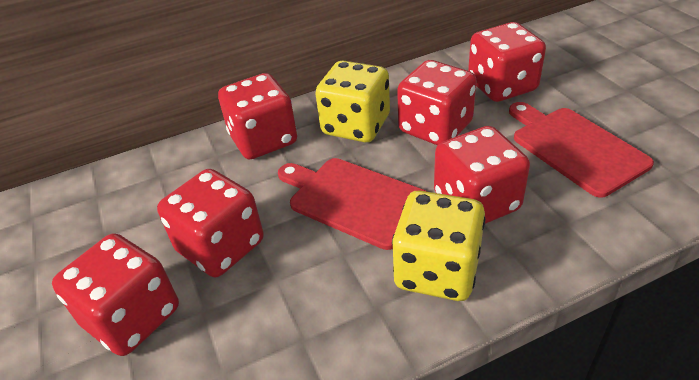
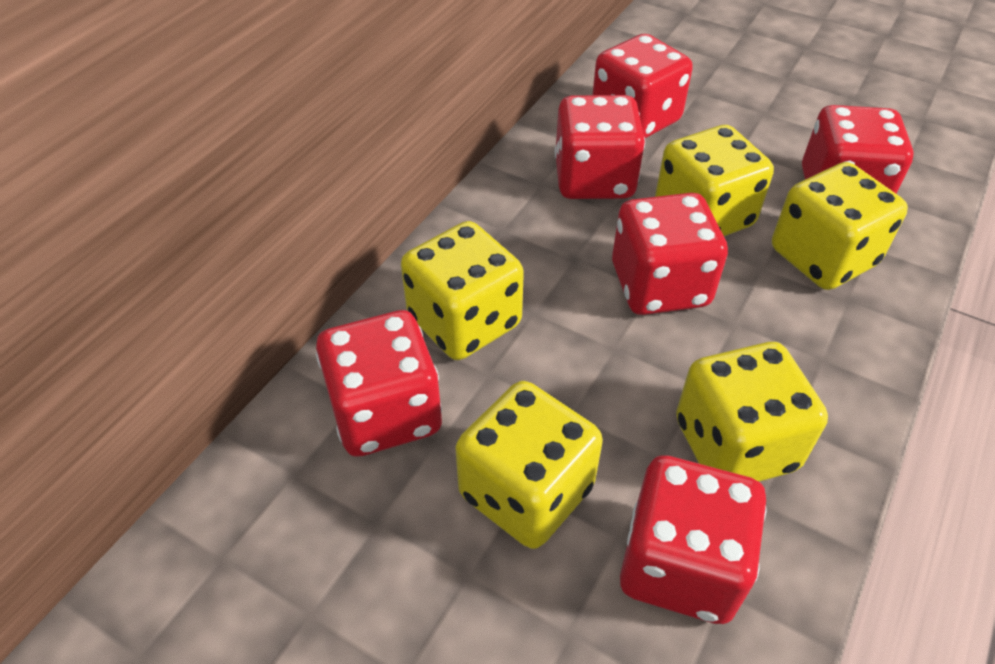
red cutting board: 2 -> 0
yellow dice: 2 -> 5

